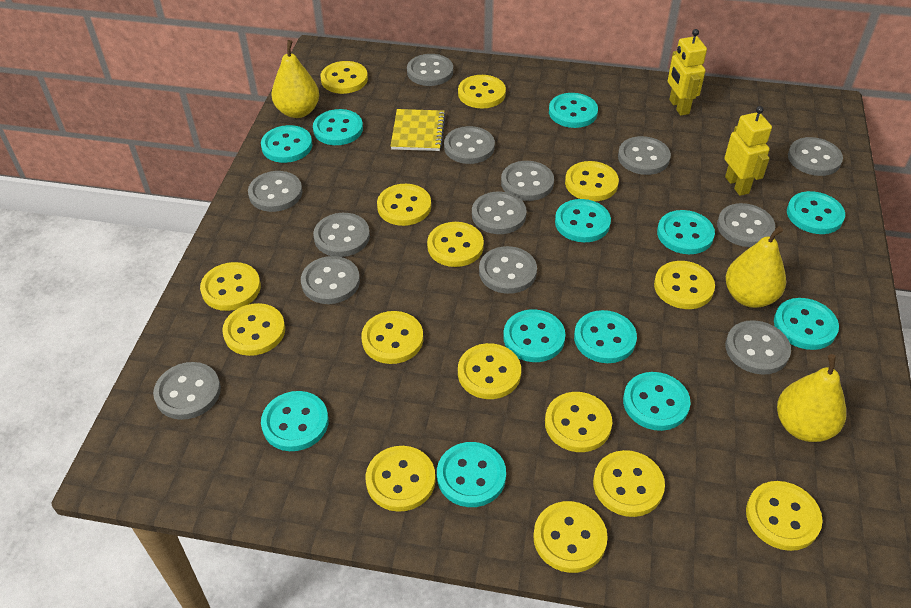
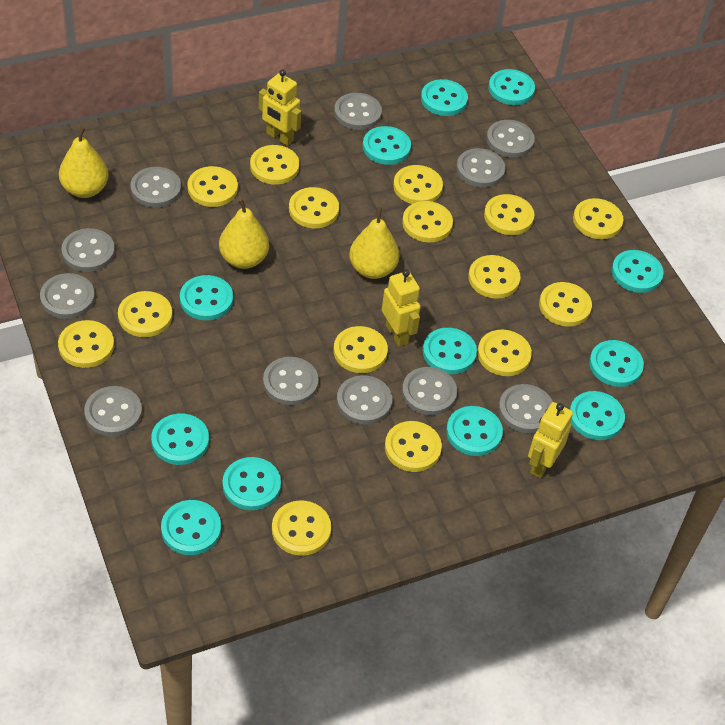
grey button: 13 -> 11
yellow notebook: 1 -> 0
yellow robot: 2 -> 3

